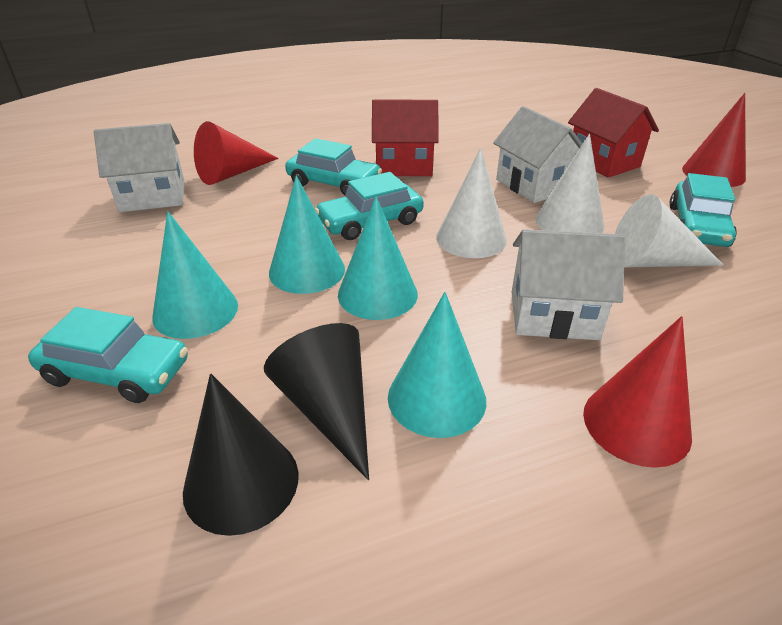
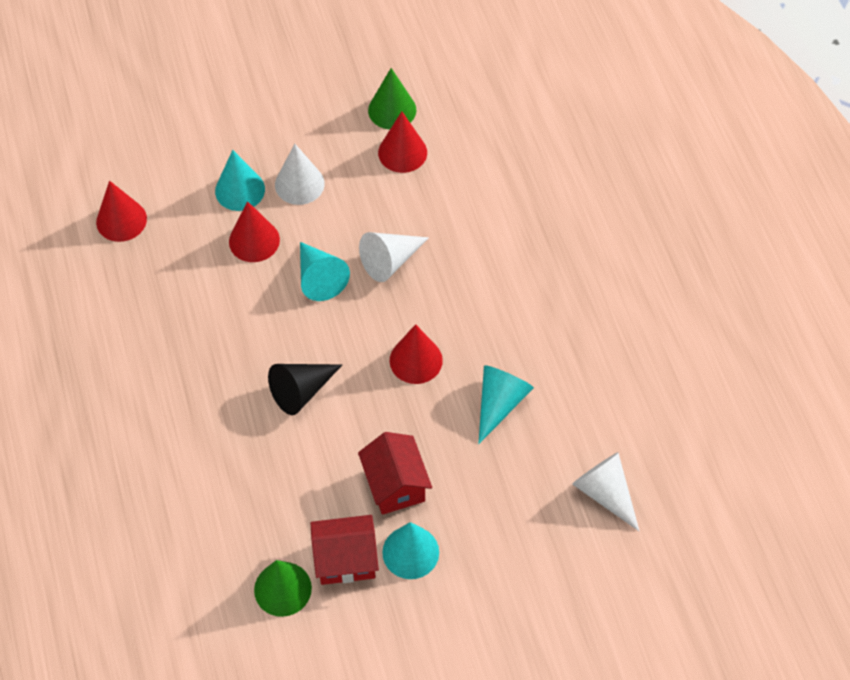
black cone: 2 -> 1
green cone: 0 -> 2
red cone: 3 -> 4
turquoise car: 4 -> 0
white house: 3 -> 0

